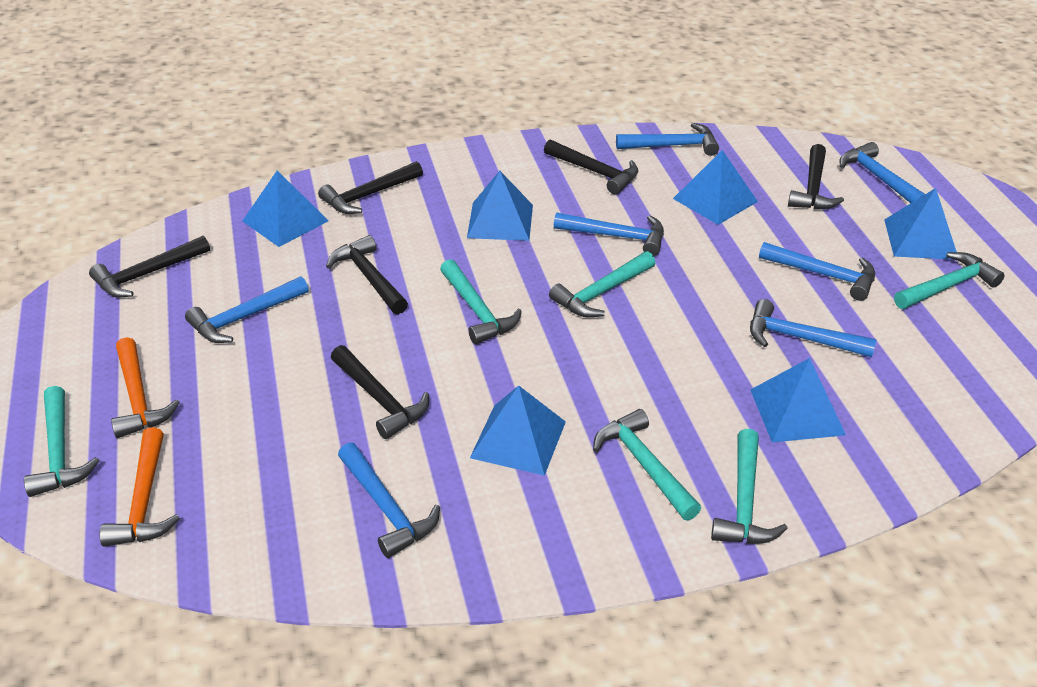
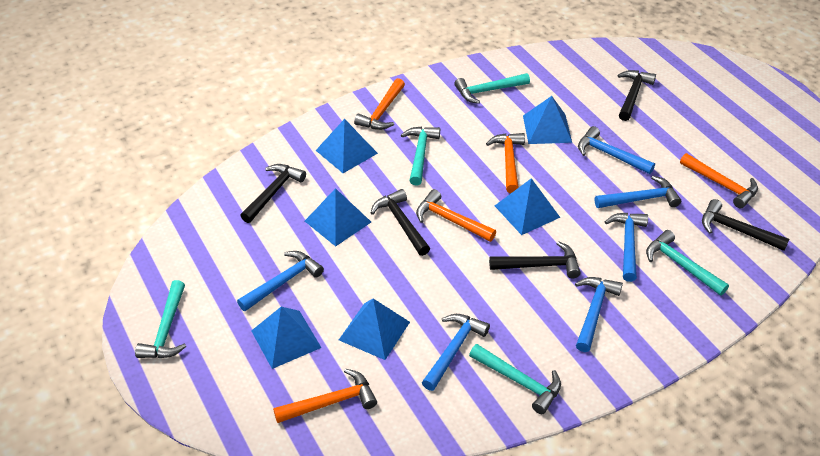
black hammer: 6 -> 5
blue hammer: 7 -> 6
orange hammer: 2 -> 5
turquoise hammer: 6 -> 5

